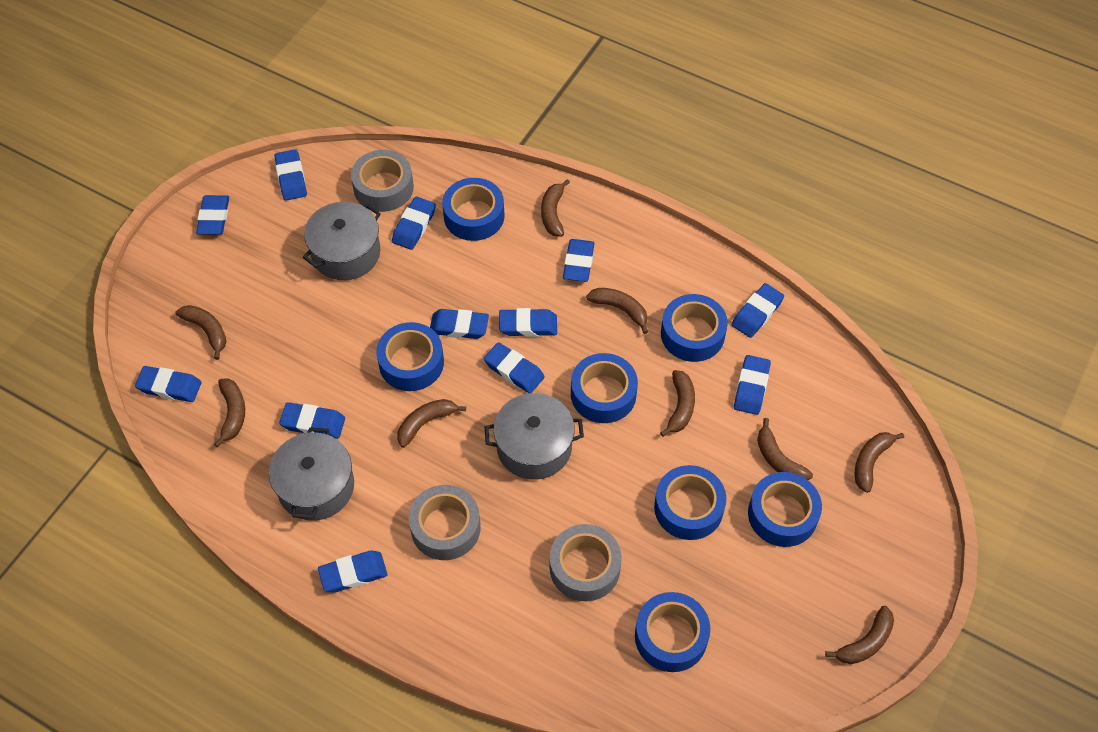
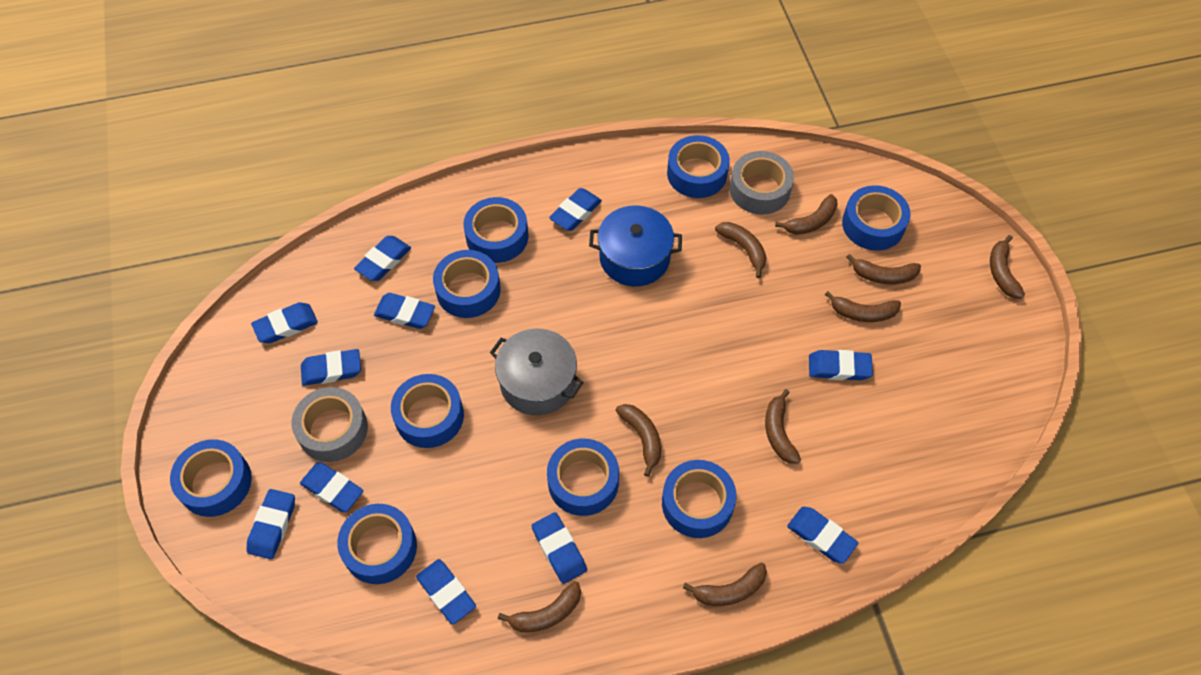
blue eraser: 12 -> 11
blue pot: 0 -> 1
blue tape: 7 -> 9
grey pot: 3 -> 1
grey tape: 3 -> 2

